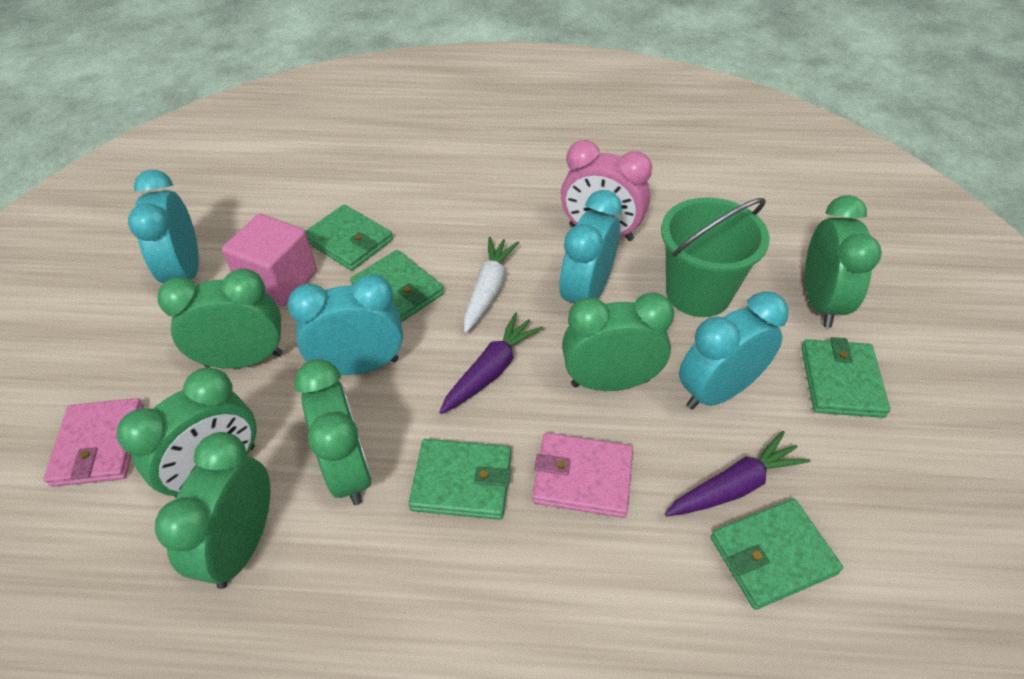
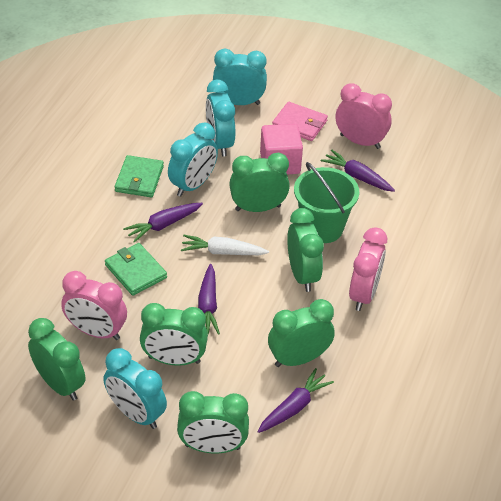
green wallet: 5 -> 2
pink clock: 1 -> 3
pink wallet: 2 -> 1
purple carrot: 2 -> 4

